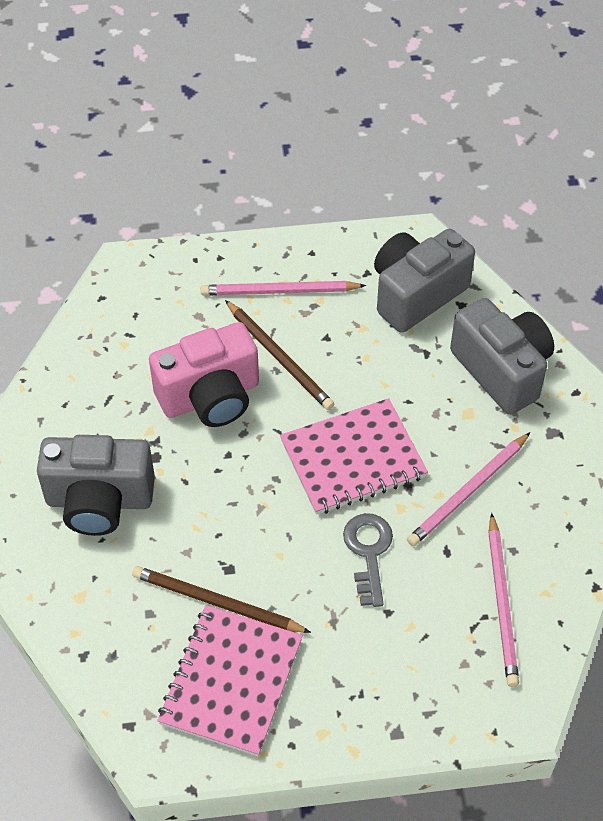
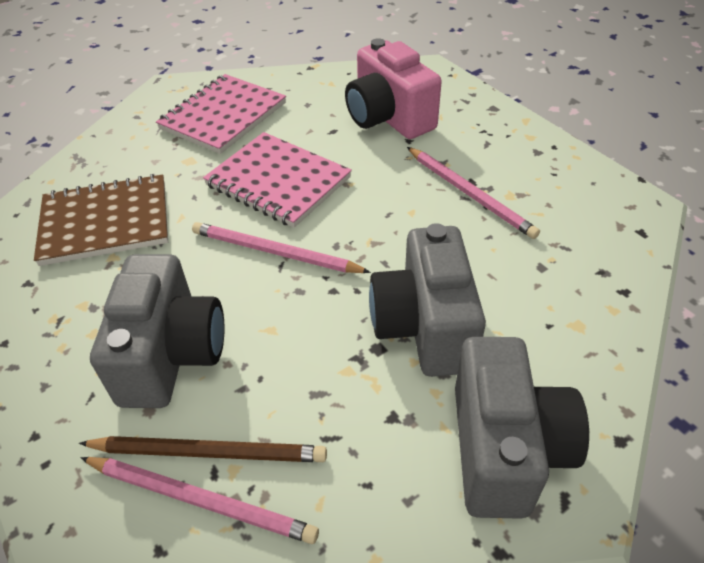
brown notebook: 0 -> 1
brown pencil: 2 -> 1
grey key: 1 -> 0

